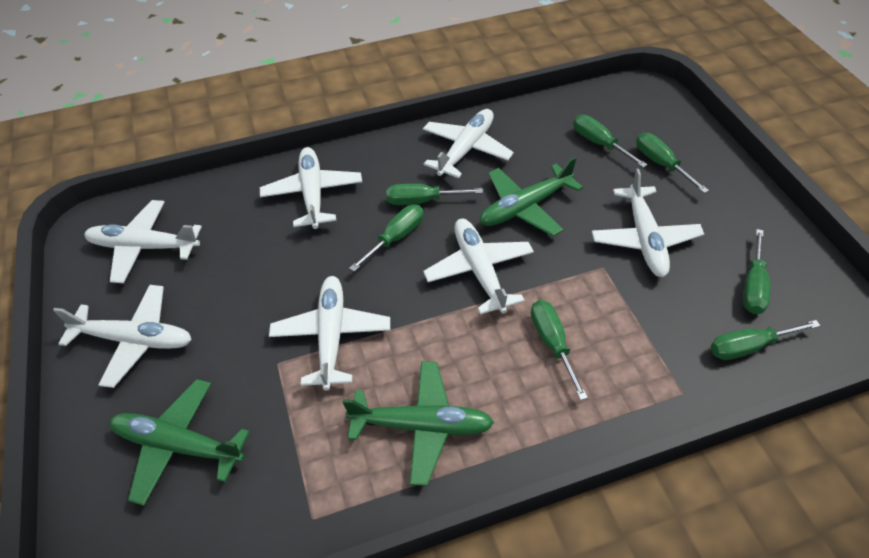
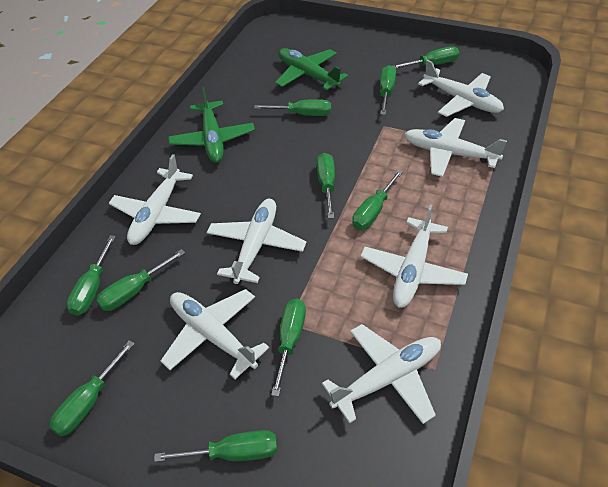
green plane: 3 -> 2
green screwdriver: 7 -> 10

